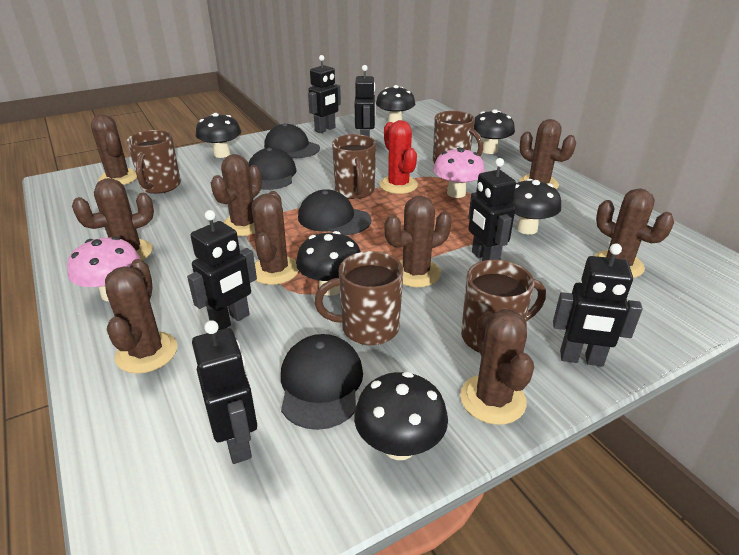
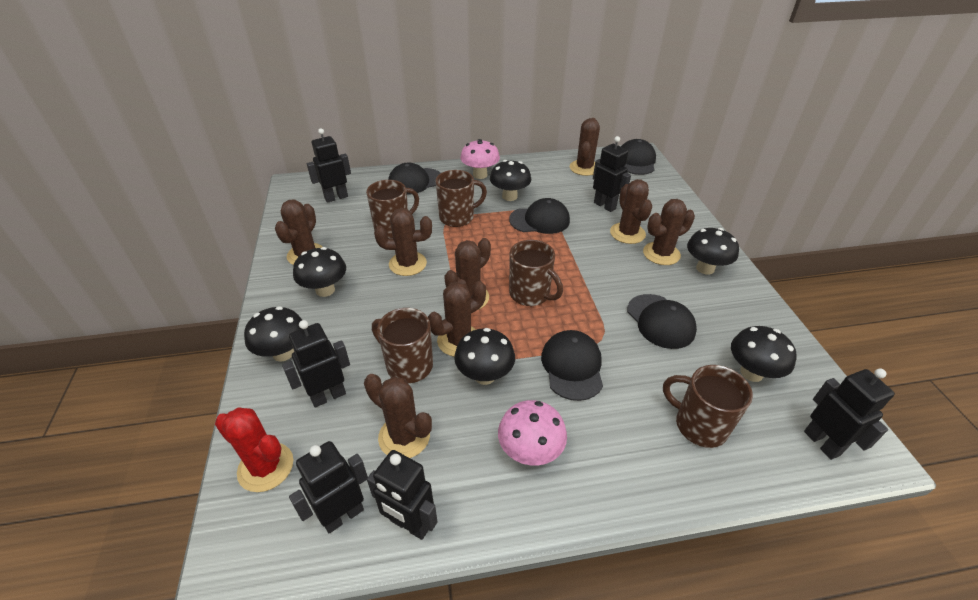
black cap: 4 -> 5
brown cactus: 9 -> 8

